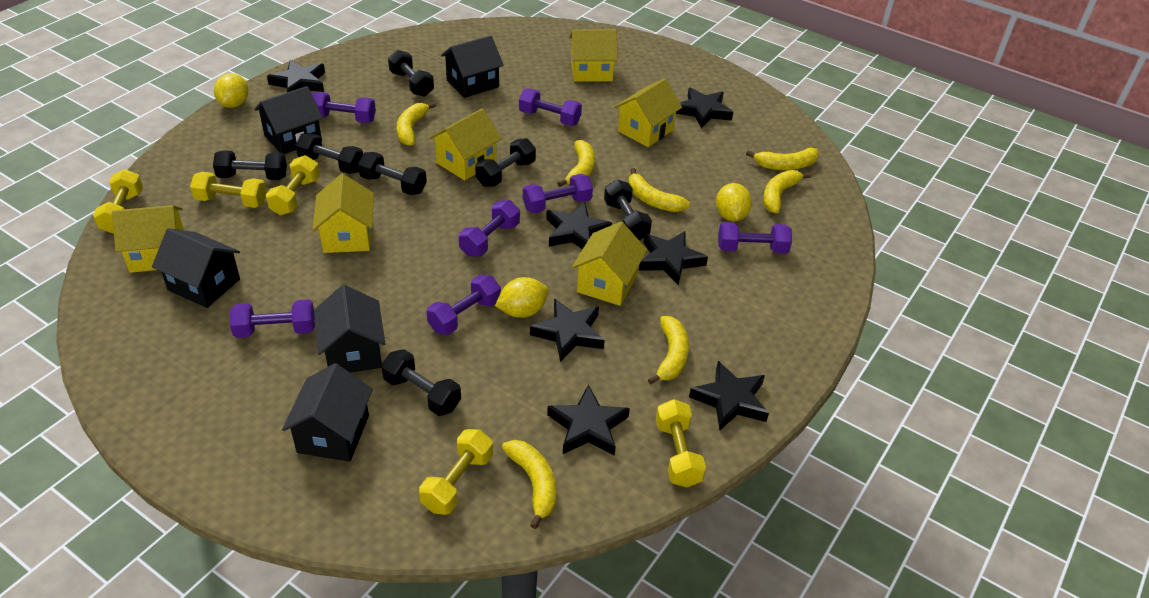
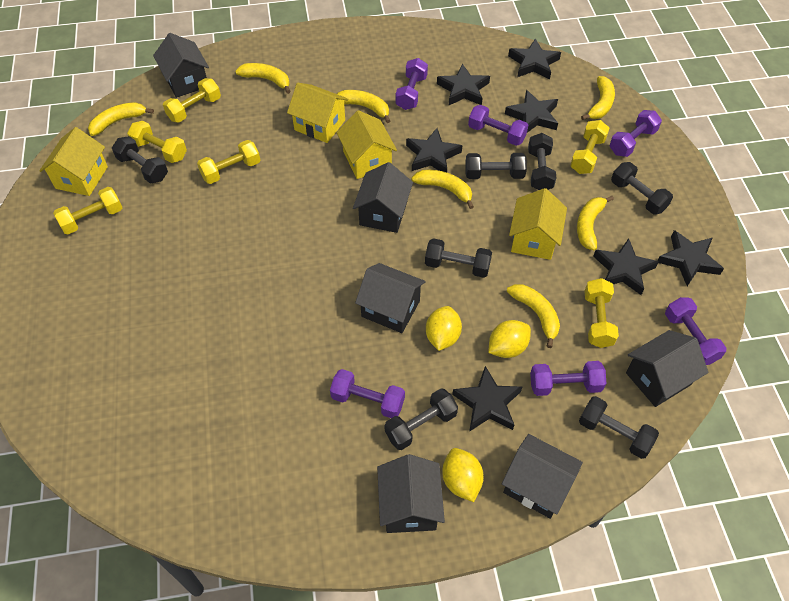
black house: 5 -> 6
purple dumbbell: 7 -> 6
yellow dumbbell: 5 -> 6
yellow house: 6 -> 4

